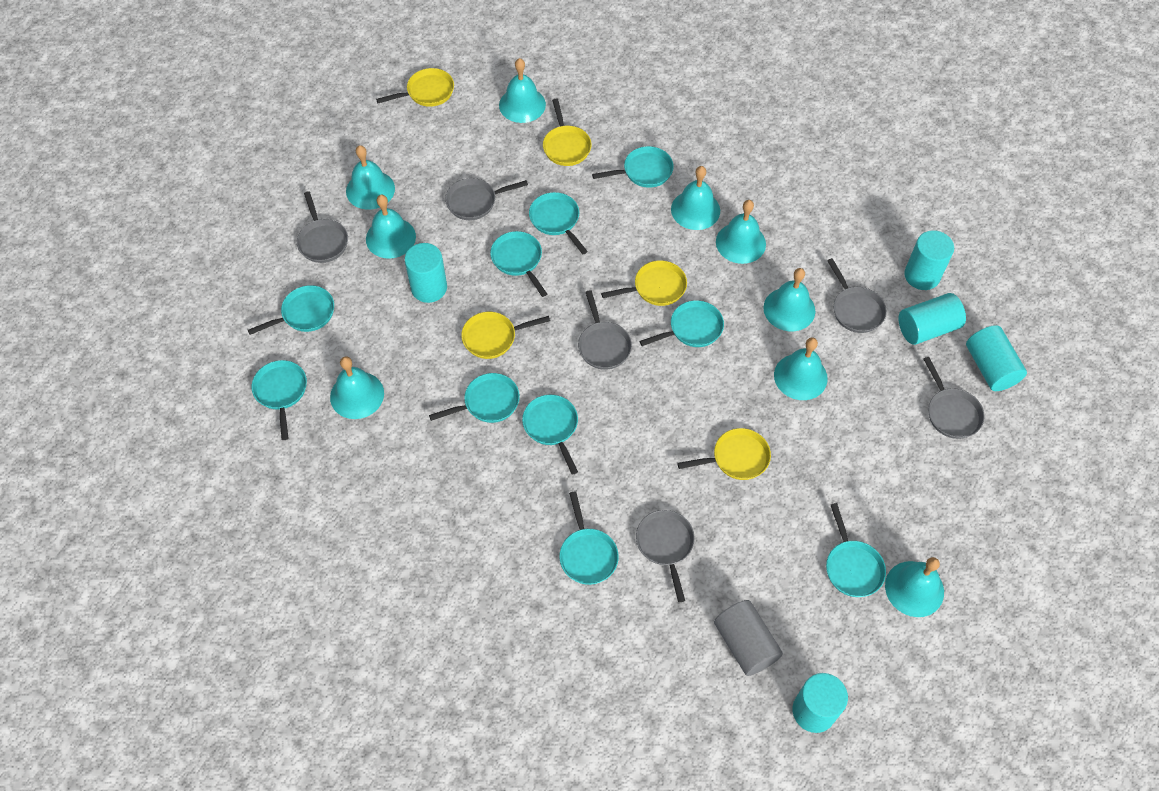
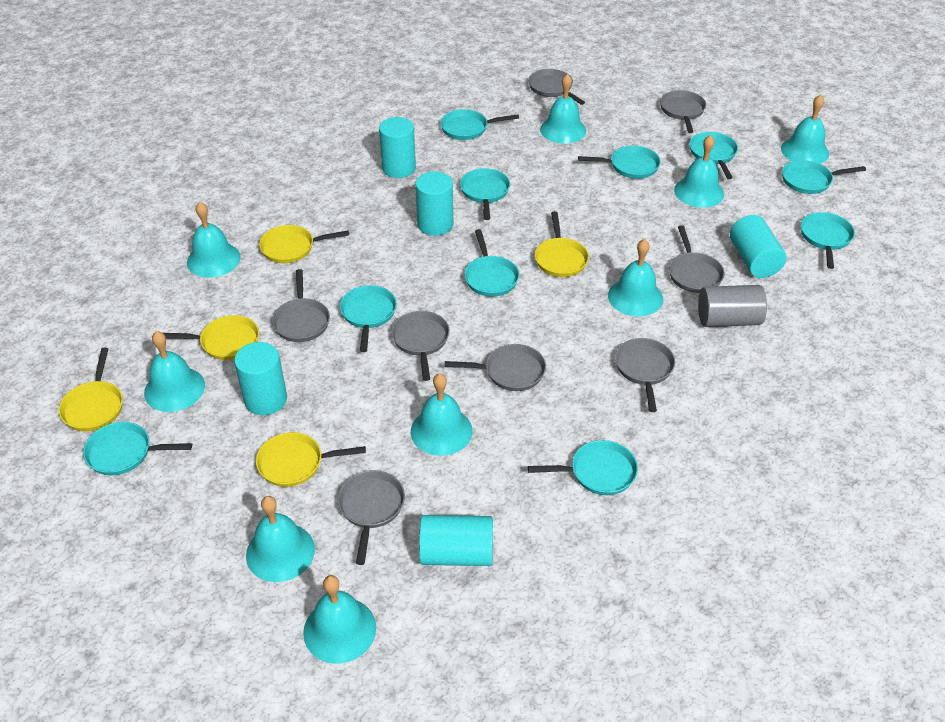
grey pan: 6 -> 8

